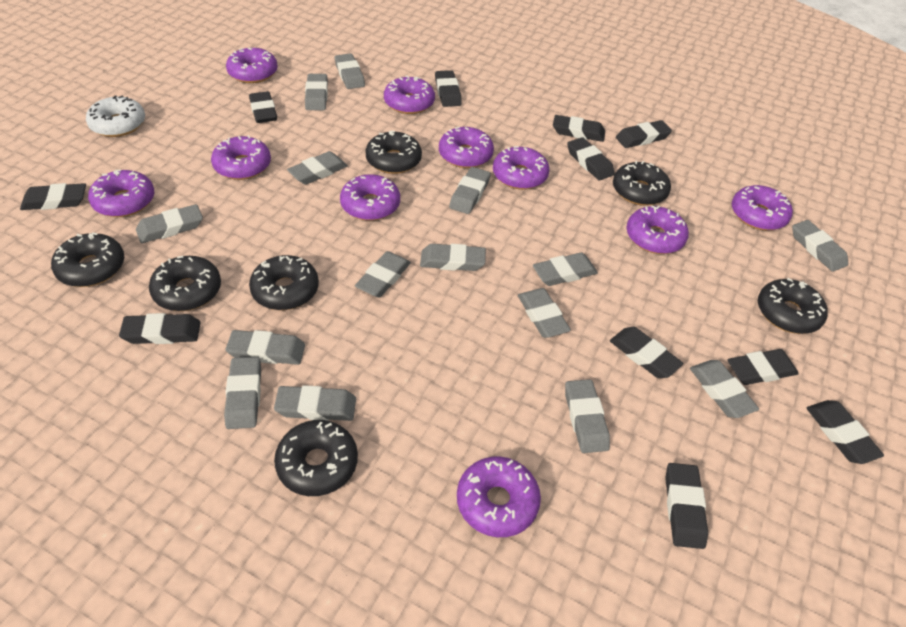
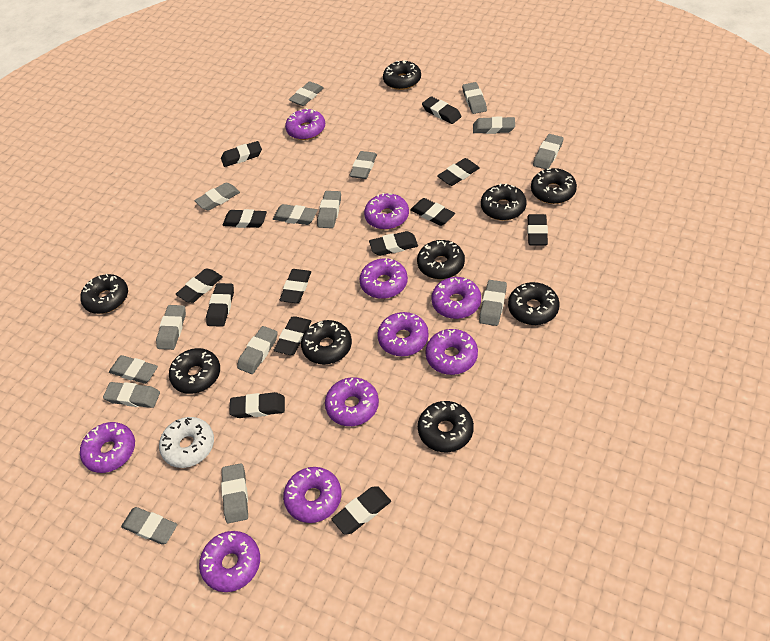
black donut: 7 -> 9
black eraser: 11 -> 13

